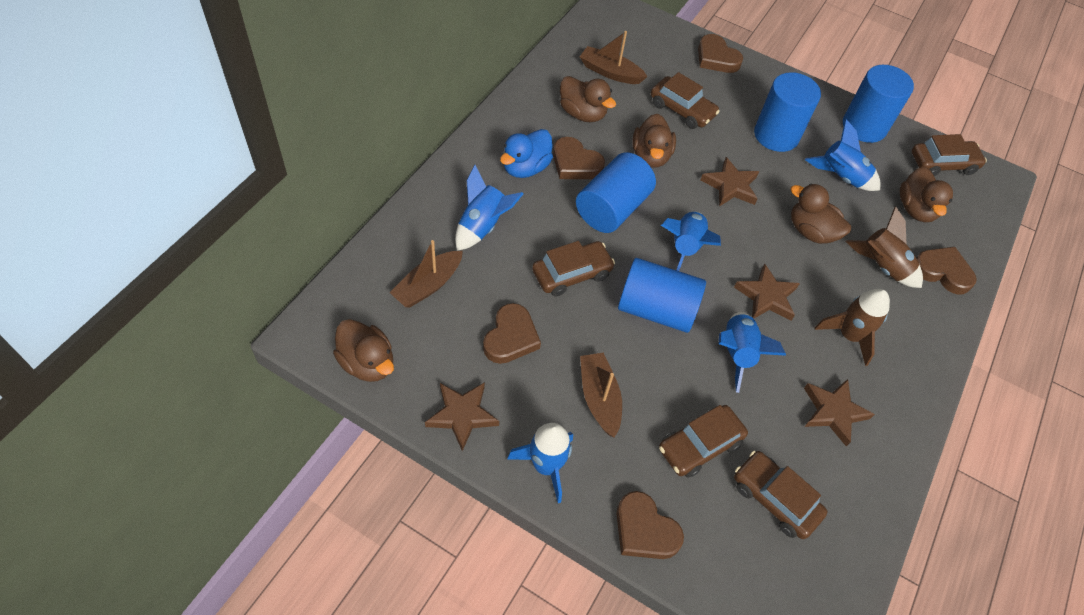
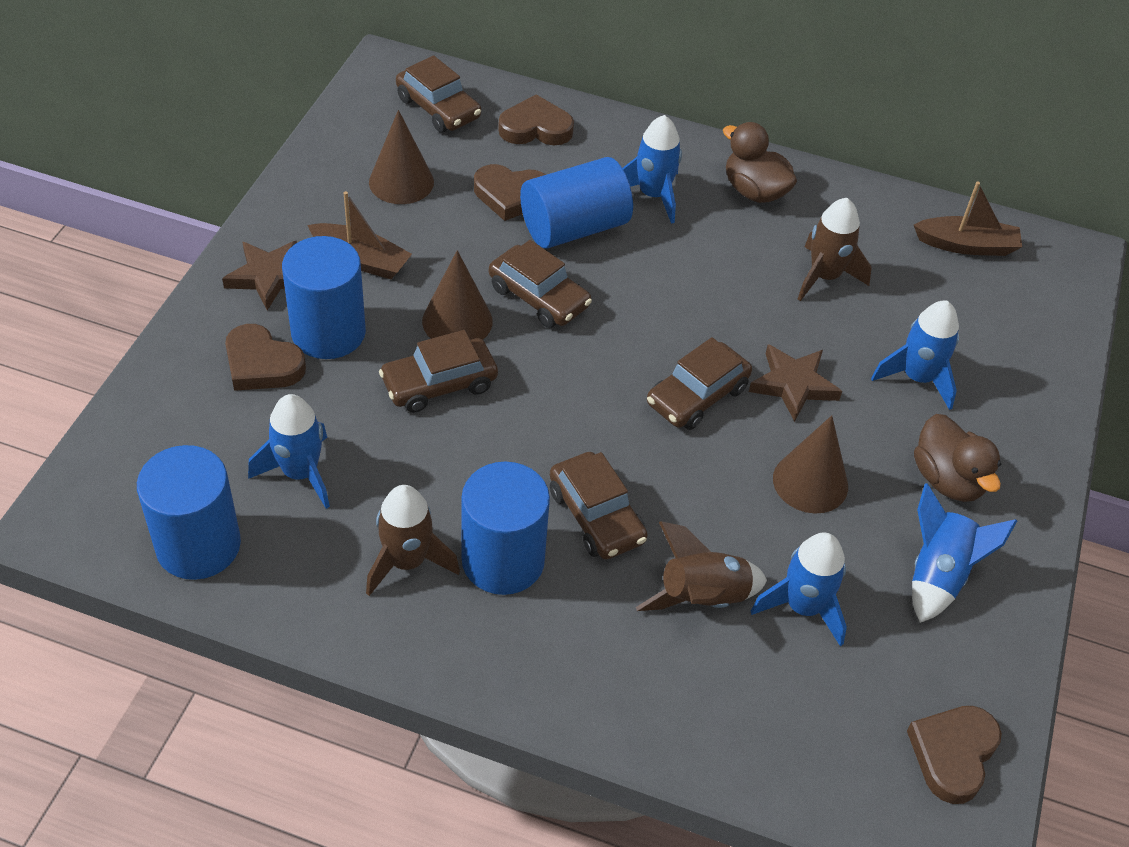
blue duck: 1 -> 0
brown boat: 3 -> 2
brown cone: 0 -> 3
brown duck: 5 -> 2
brown heart: 5 -> 4
brown rocket: 2 -> 3
brown star: 4 -> 2

